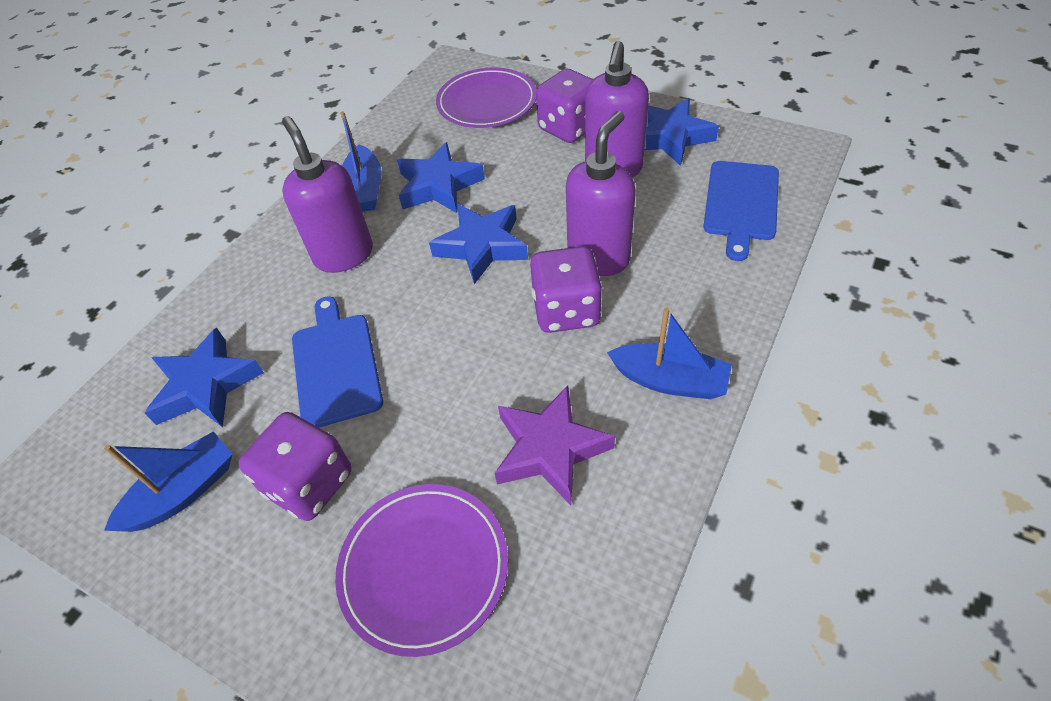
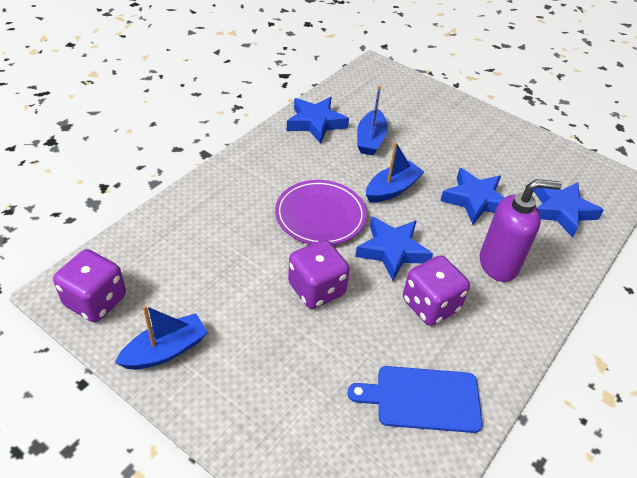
blue cutting board: 2 -> 1
purple plate: 2 -> 1
purple soap dispenser: 3 -> 1
purple star: 1 -> 0

